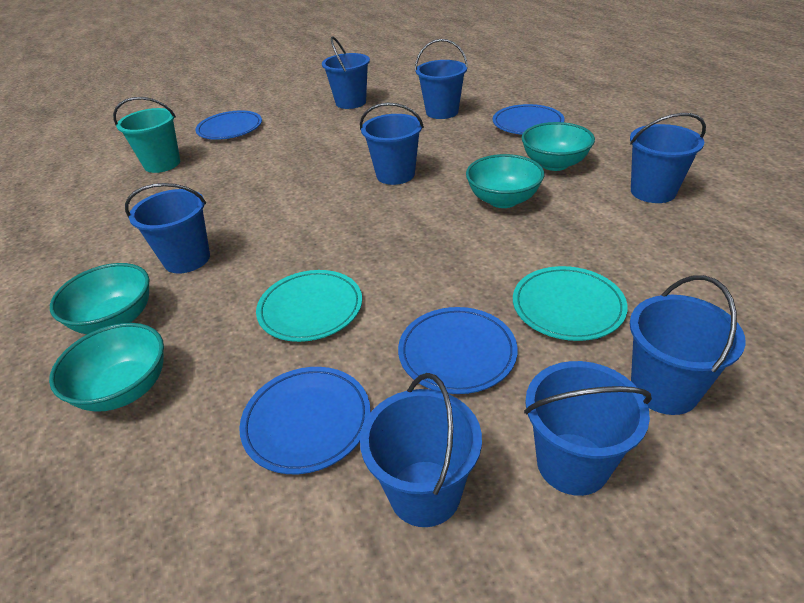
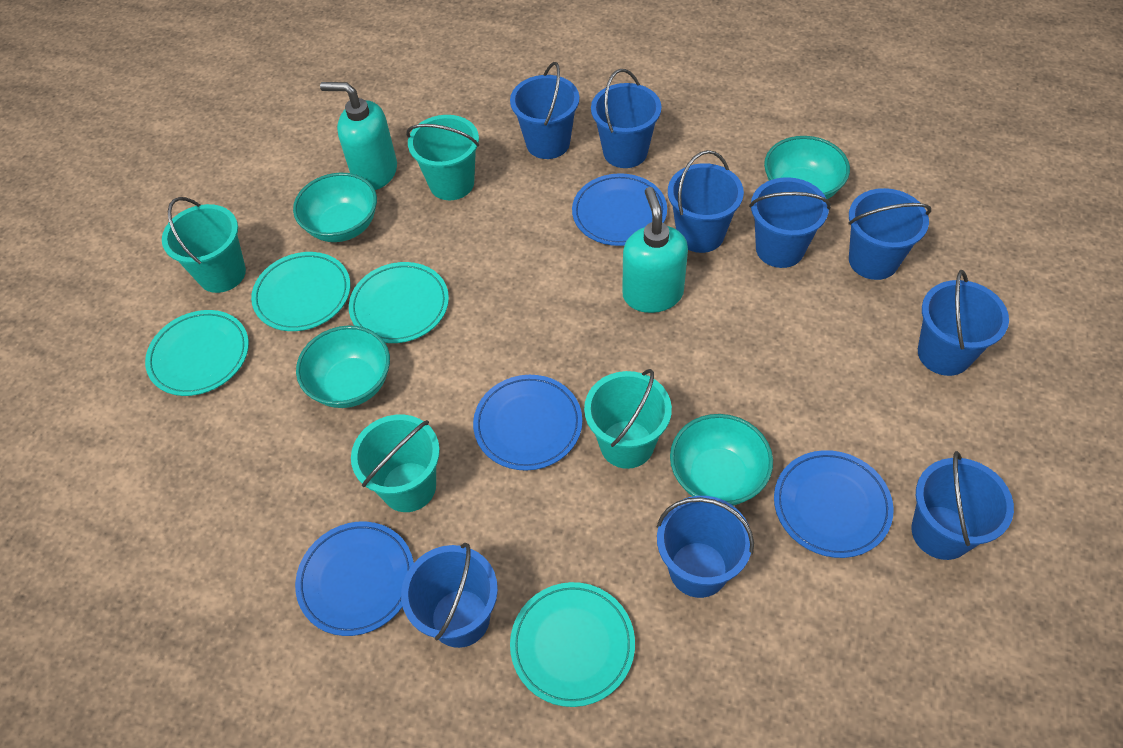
blue bucket: 8 -> 9
turquoise bucket: 1 -> 4
turquoise plate: 2 -> 4
turquoise soap dispenser: 0 -> 2

